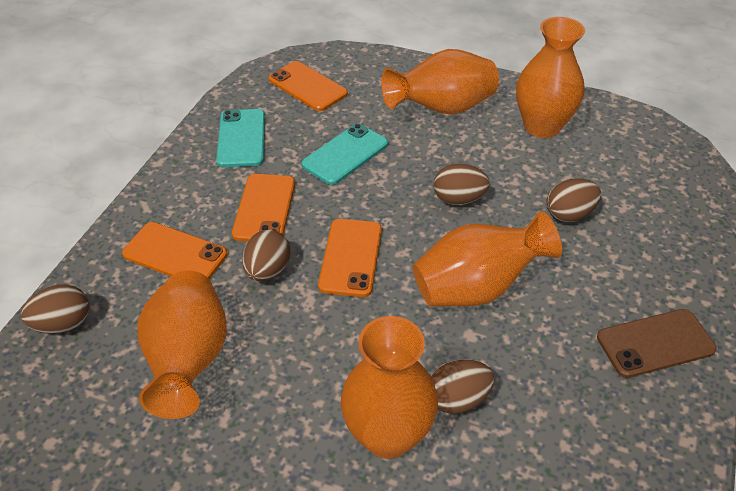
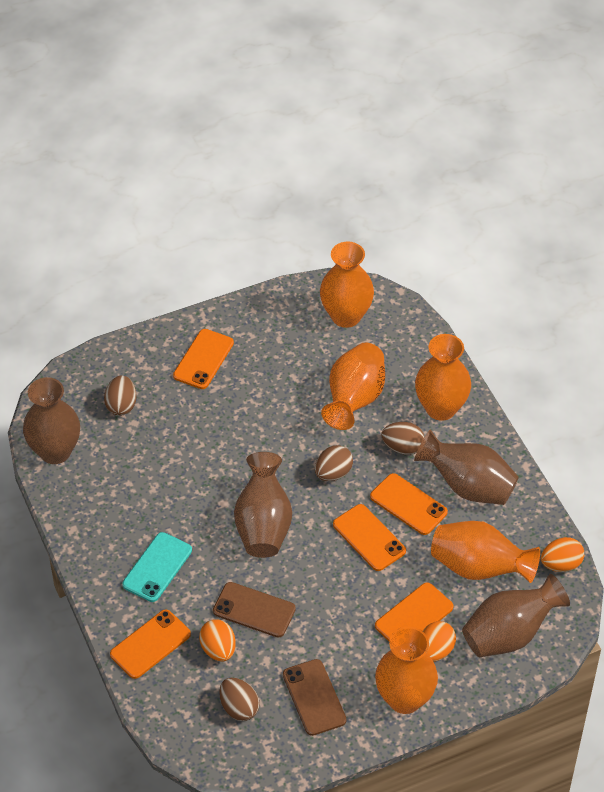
brown egg: 5 -> 4
brown phone: 1 -> 2
brown vase: 0 -> 4
orange egg: 0 -> 3
orange phone: 4 -> 5
turquoise phone: 2 -> 1

